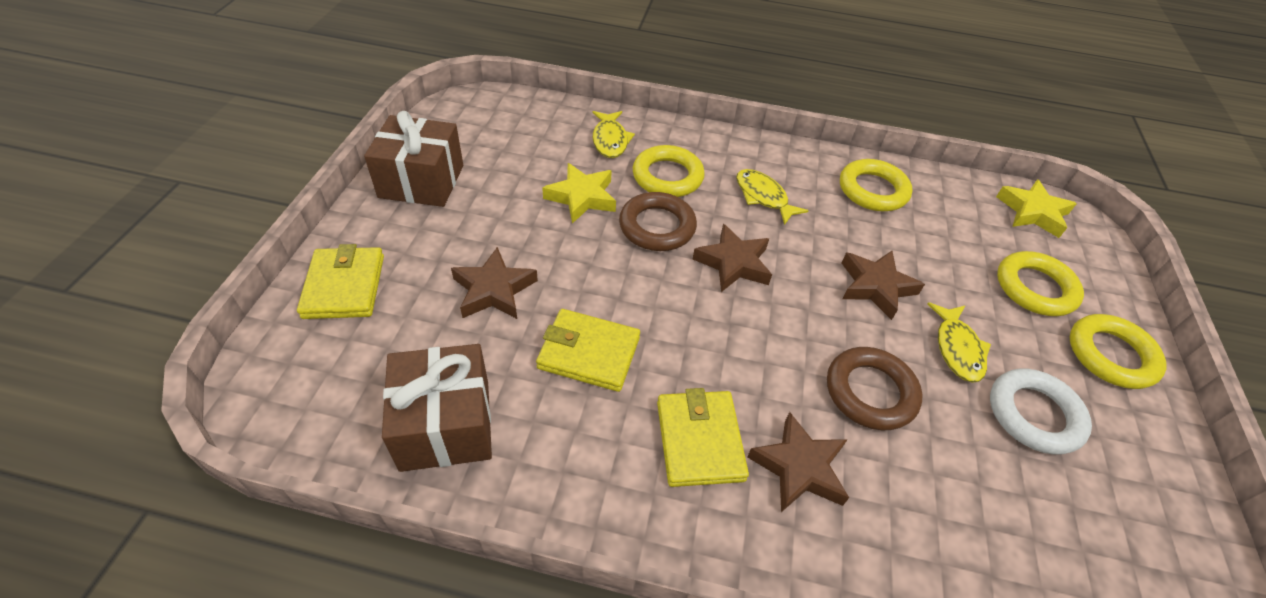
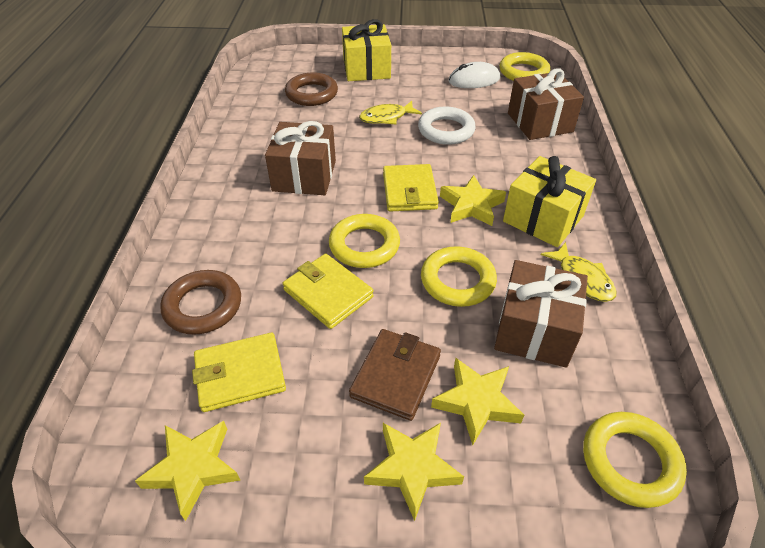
brown gift: 2 -> 3
brown star: 4 -> 0
brown wallet: 0 -> 1
white mouse: 0 -> 1
yellow fish: 3 -> 2
yellow gift: 0 -> 2
yellow star: 2 -> 4

